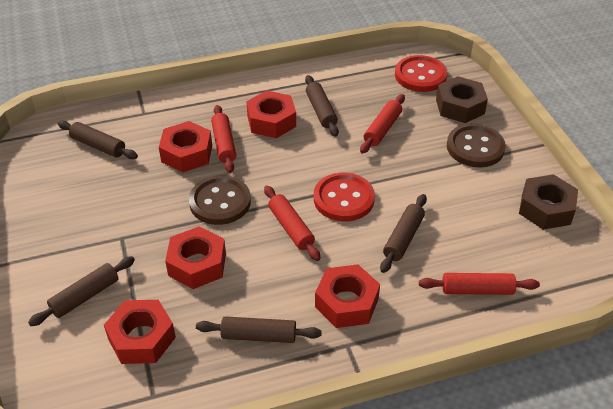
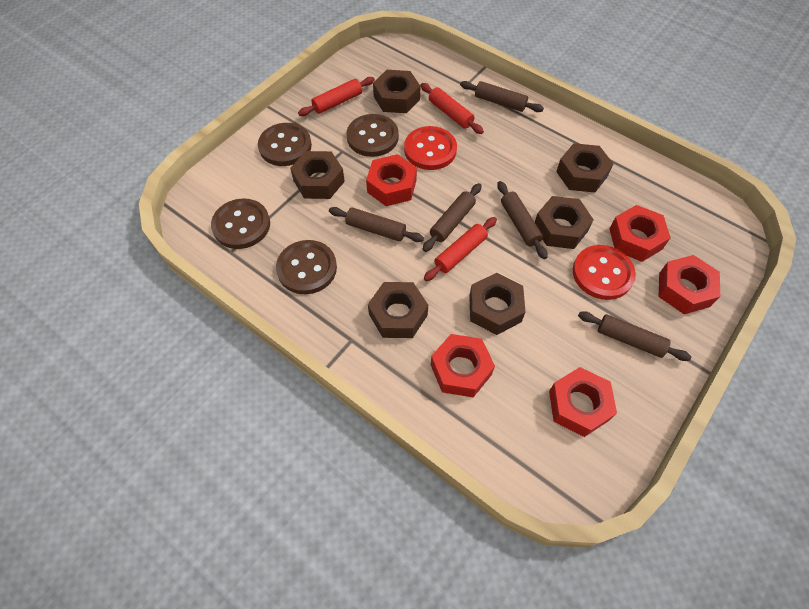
brown button: 2 -> 4
brown nut: 2 -> 6
red rolling pin: 4 -> 3

